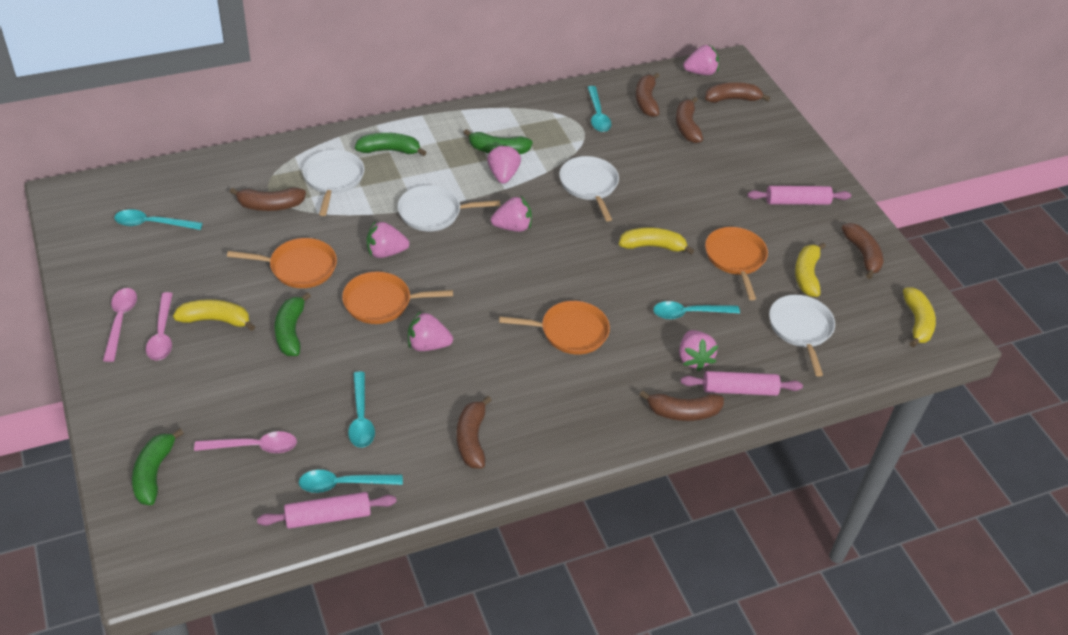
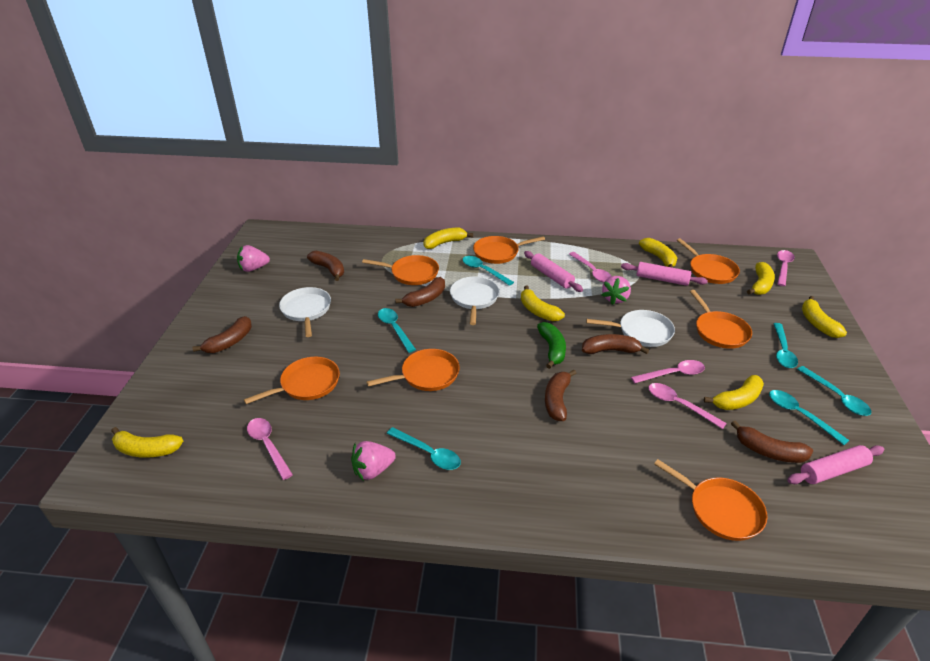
brown banana: 7 -> 6
green banana: 4 -> 1
orange pan: 4 -> 7
pink spoon: 3 -> 5
pink strawberry: 6 -> 3
turquoise spoon: 5 -> 6
white pan: 4 -> 3
yellow banana: 4 -> 7

